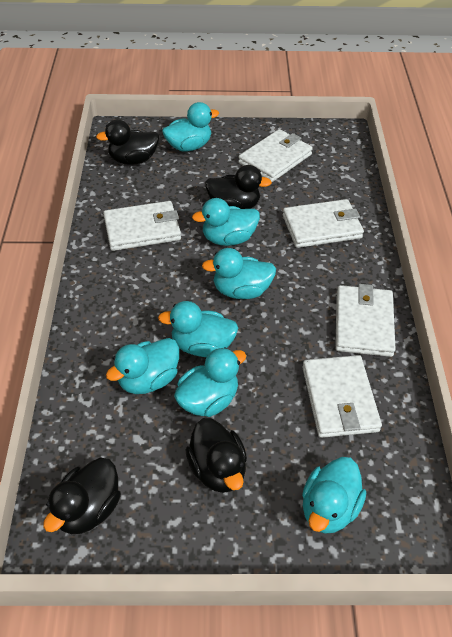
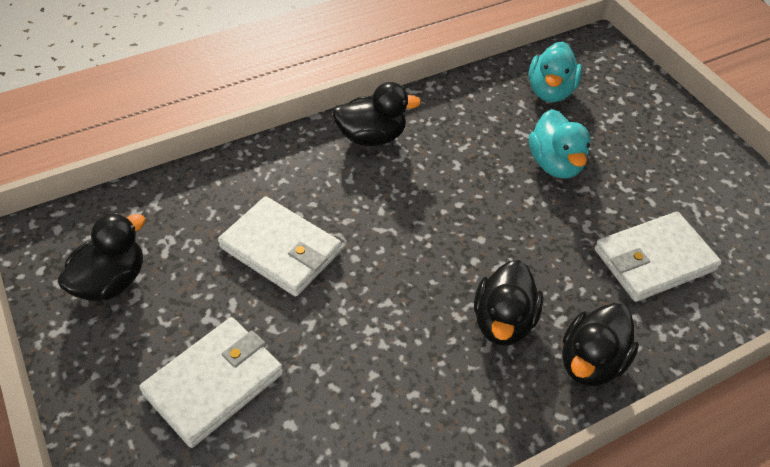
turquoise duck: 7 -> 2
white wallet: 5 -> 3

